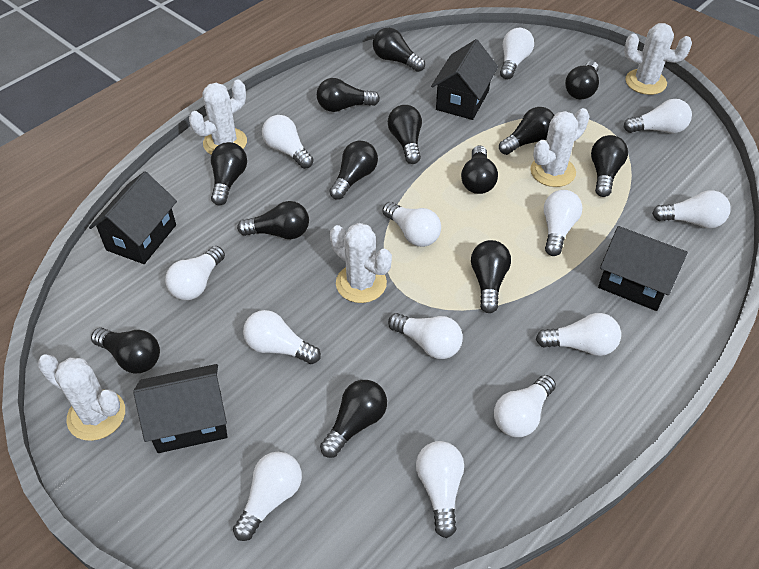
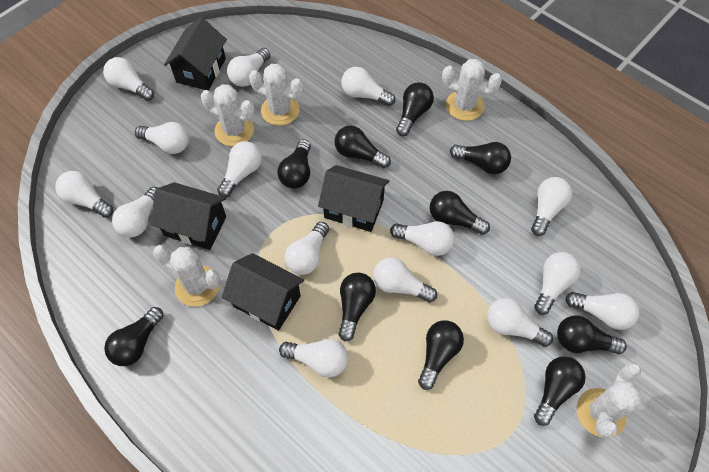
black light bulb: 13 -> 10
white light bulb: 13 -> 15

